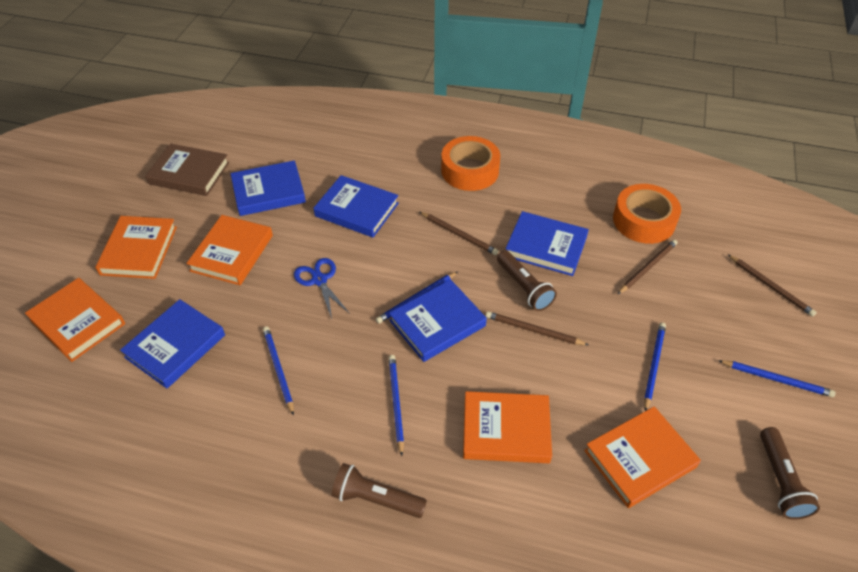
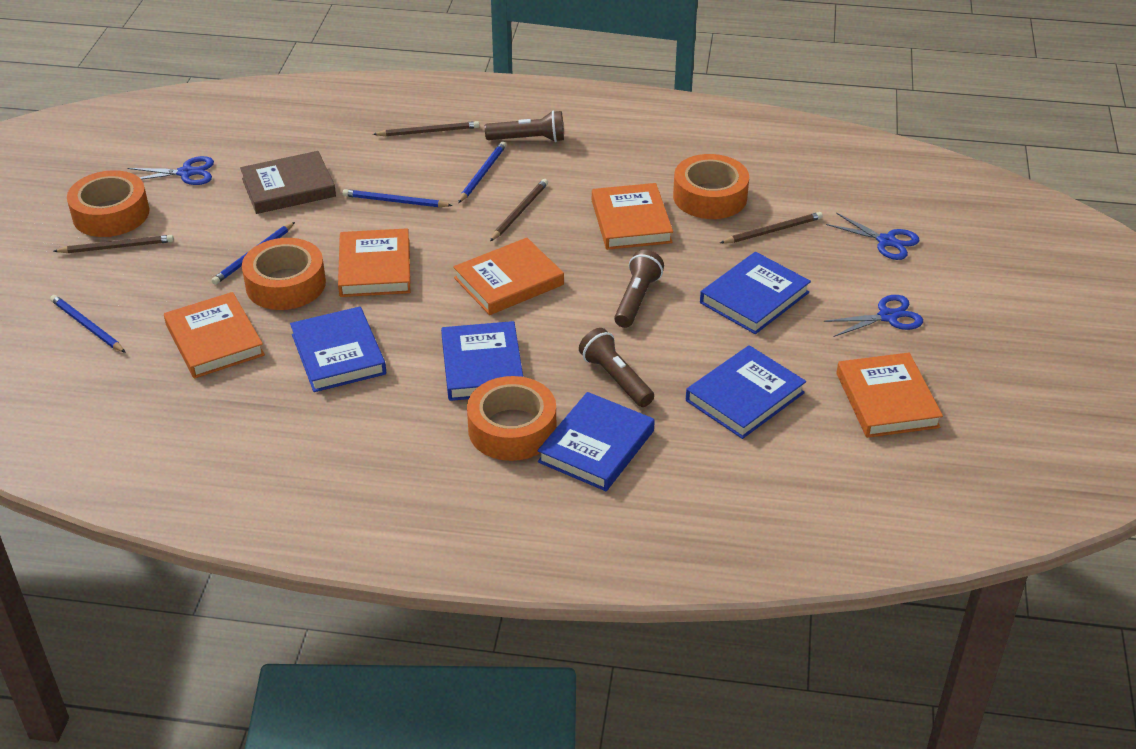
blue pencil: 5 -> 4
blue scissors: 1 -> 3
orange tape: 2 -> 4

